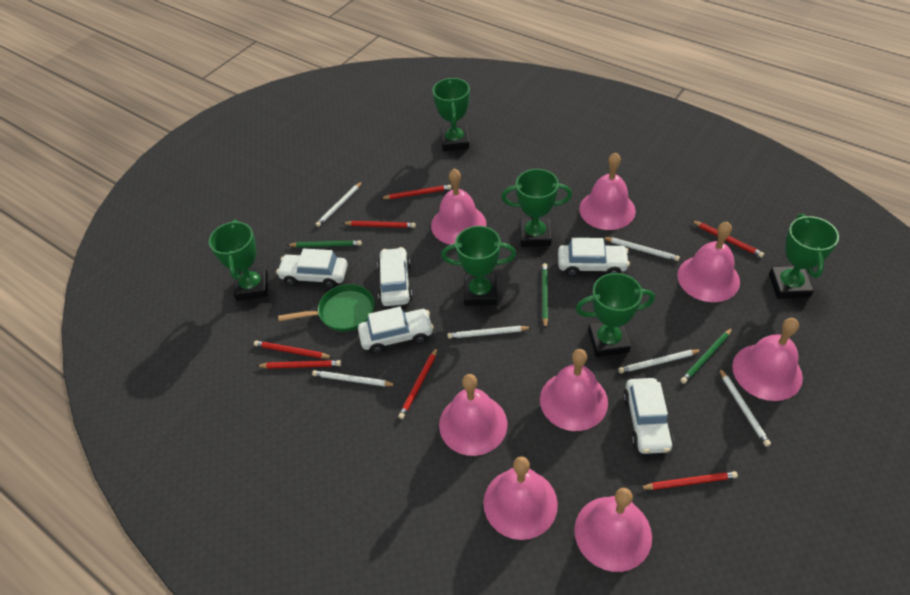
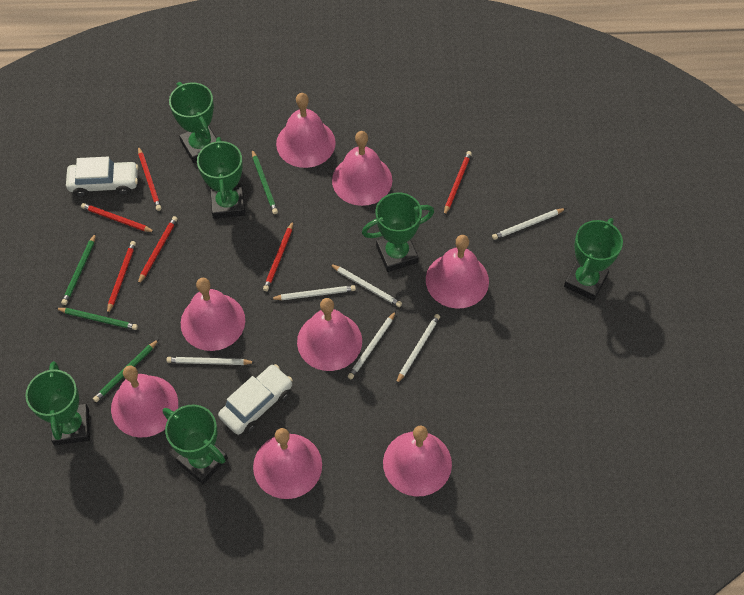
green pan: 1 -> 0
green pencil: 3 -> 4
red pencil: 7 -> 6
white car: 5 -> 2

